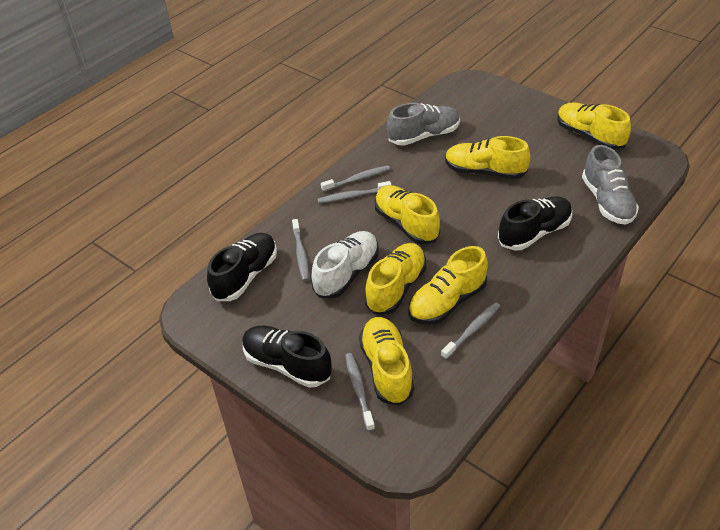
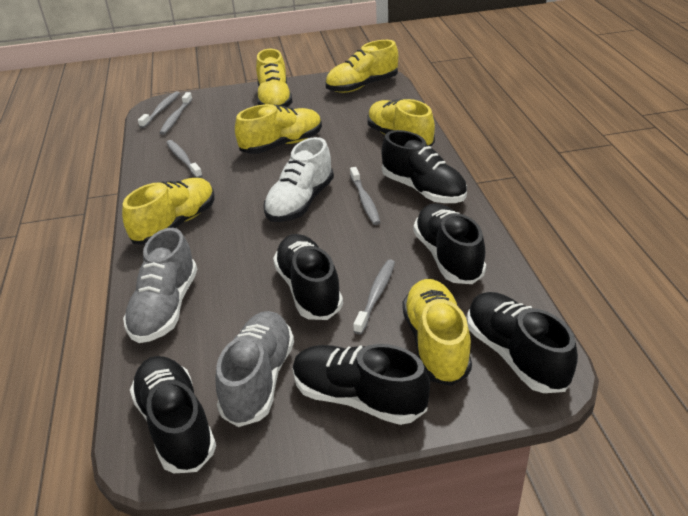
black shoe: 3 -> 6

